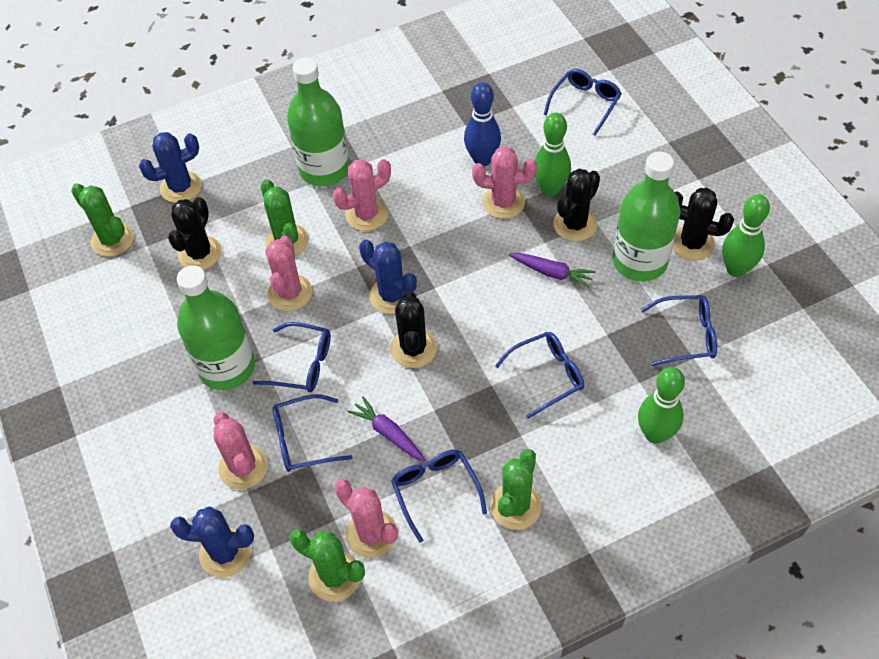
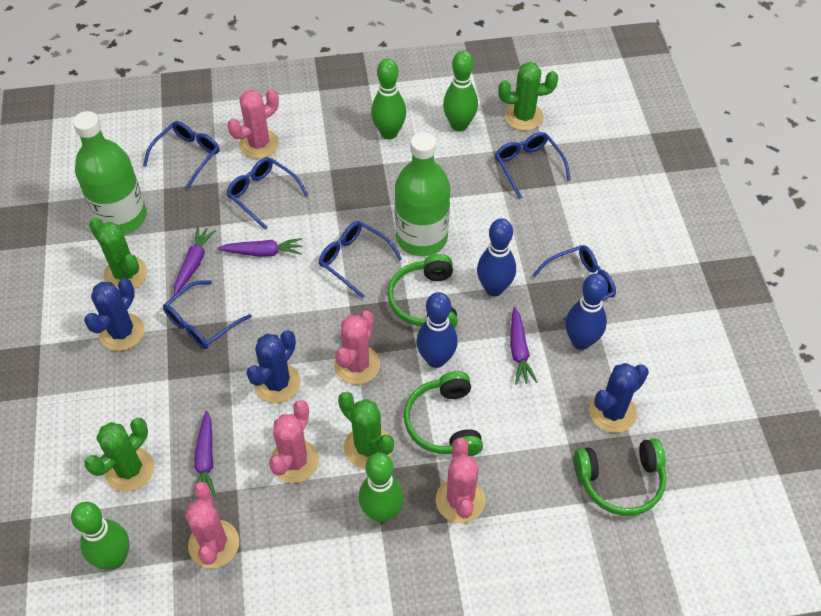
black cactus: 4 -> 0
blue bowling pin: 1 -> 3
green bottle: 3 -> 2
green bowling pin: 3 -> 4
green headphones: 0 -> 3
purple carrot: 2 -> 4

